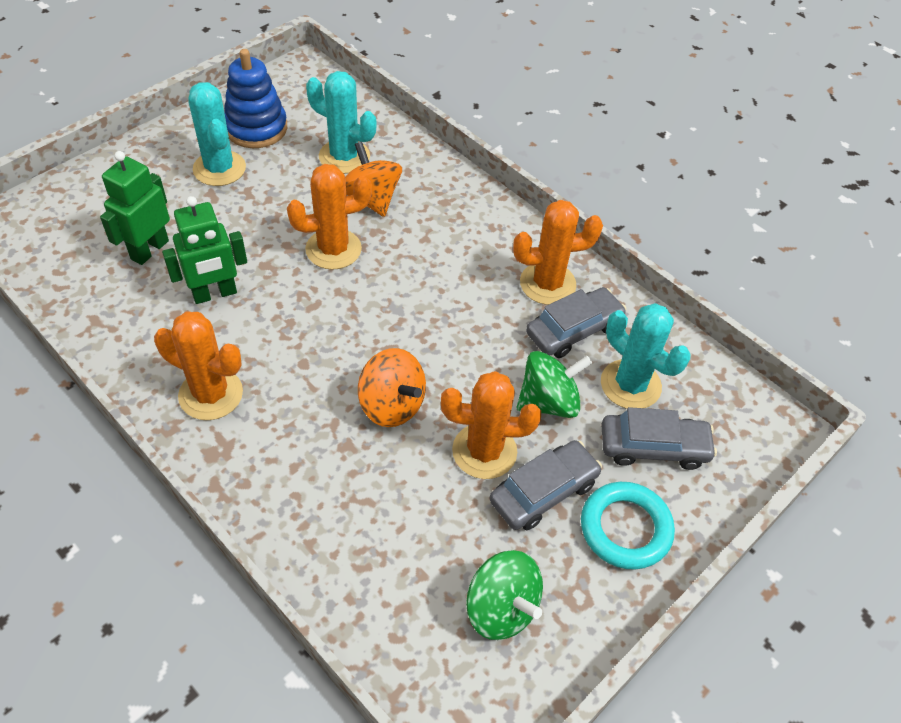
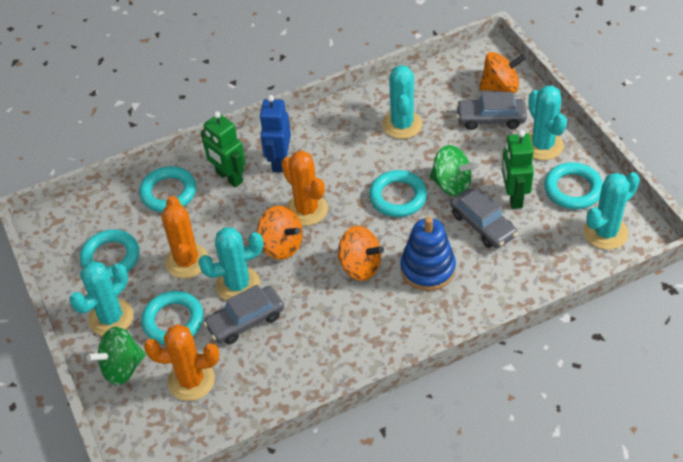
blue robot: 0 -> 1
orange cactus: 4 -> 3
orange spinning top: 2 -> 3
turquoise cactus: 3 -> 5
turquoise ring: 1 -> 5

